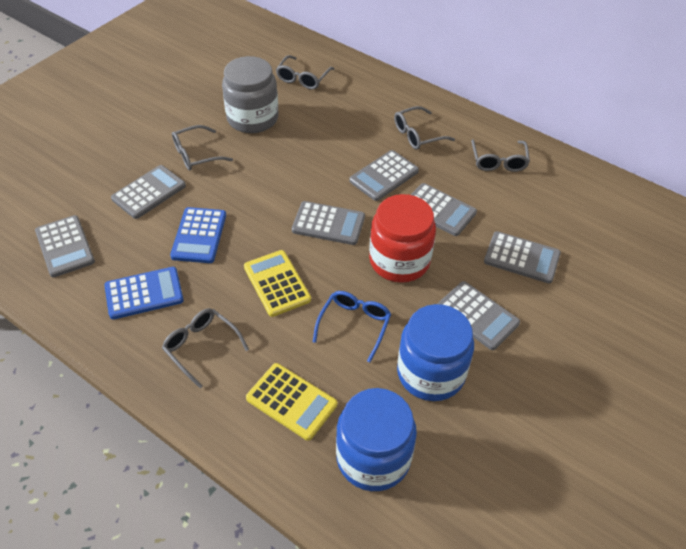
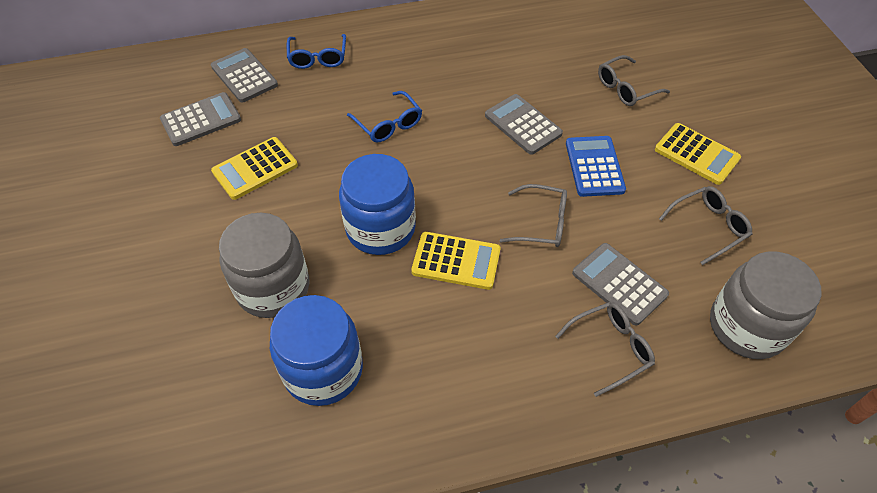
blue calculator: 2 -> 1
blue glasses: 1 -> 2
grey calculator: 7 -> 4
grey glasses: 5 -> 4
grey jar: 1 -> 2
red jar: 1 -> 0
yellow calculator: 2 -> 3

